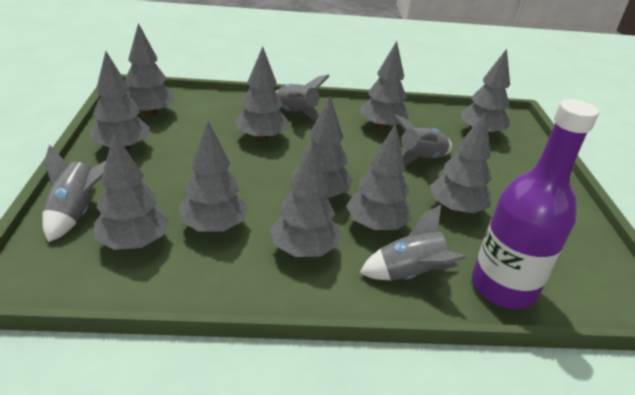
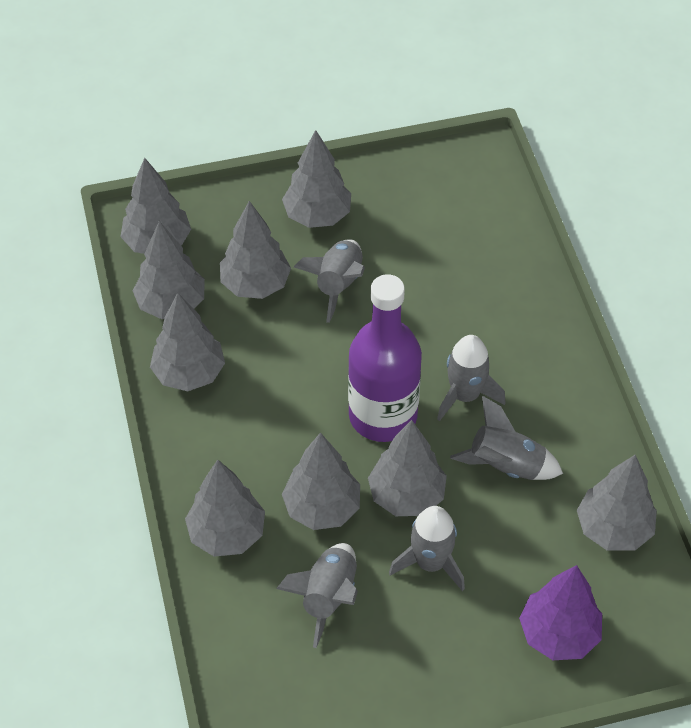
grey rocket: 4 -> 5
grey tree: 11 -> 9
purple tree: 0 -> 1

